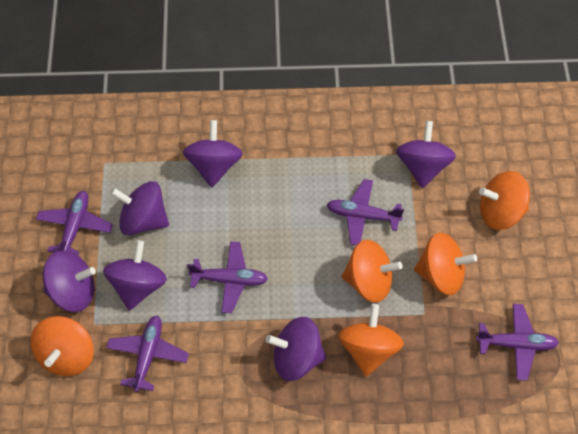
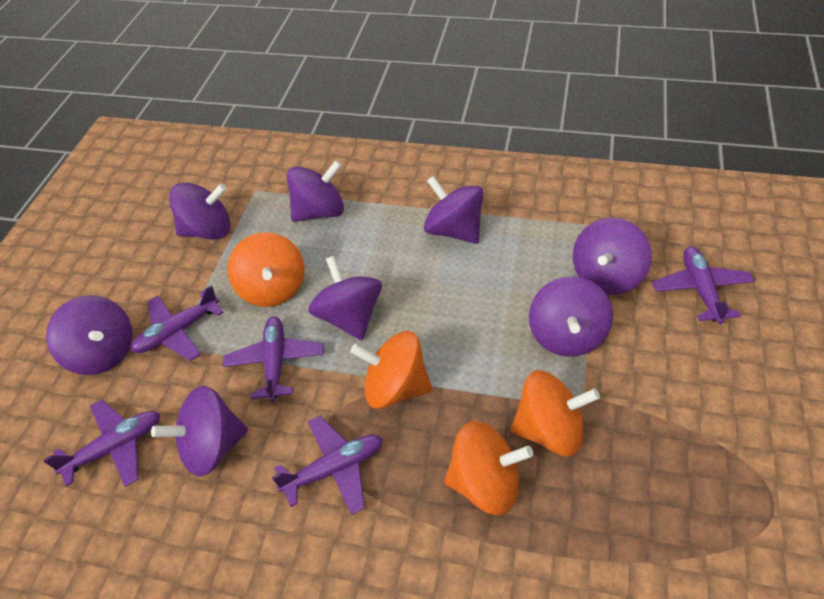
orange spinning top: 5 -> 4
purple spinning top: 6 -> 8

